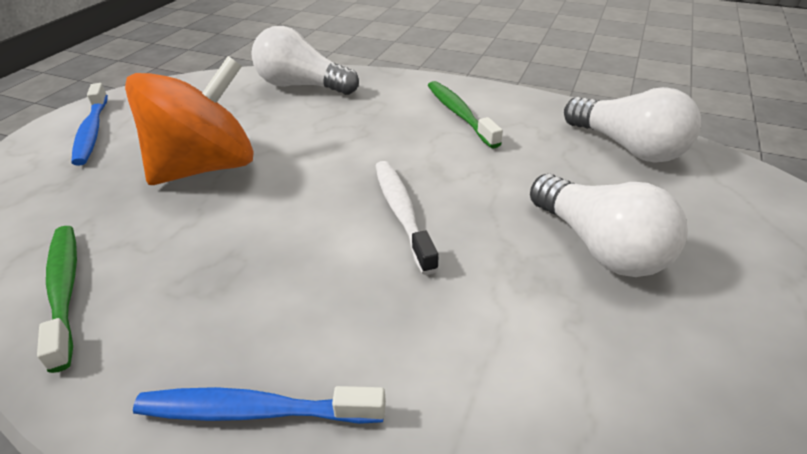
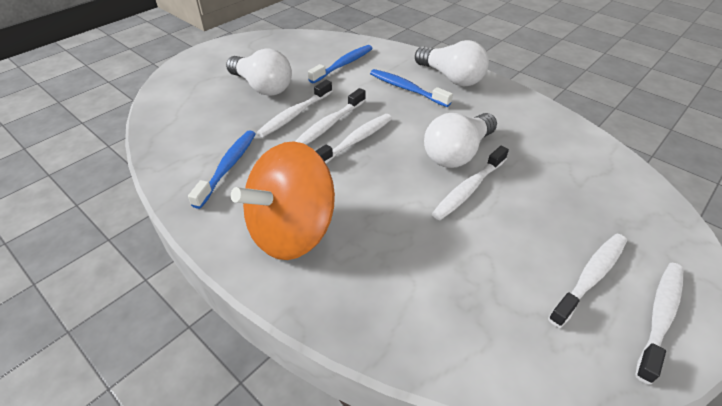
blue toothbrush: 2 -> 3
green toothbrush: 2 -> 0
white toothbrush: 1 -> 6

